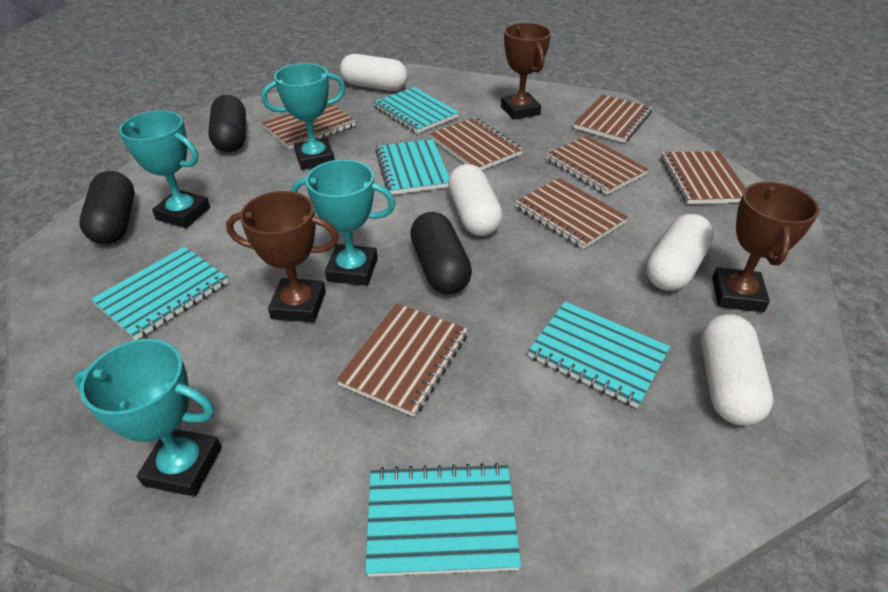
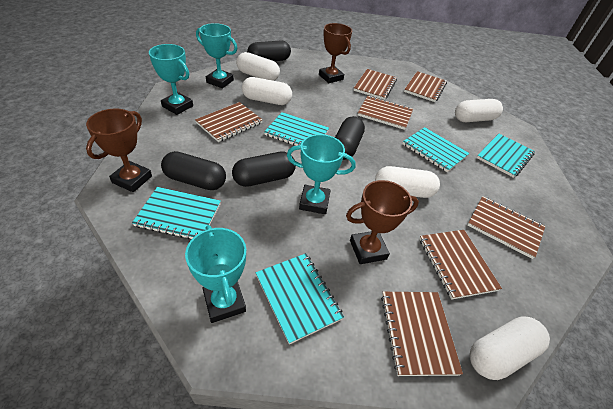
black capsule: 3 -> 4
white capsule: 4 -> 5

